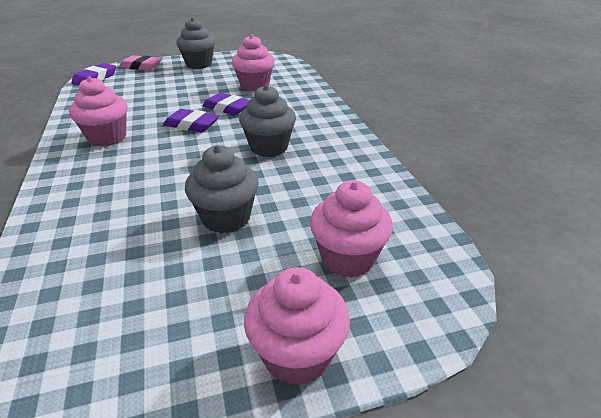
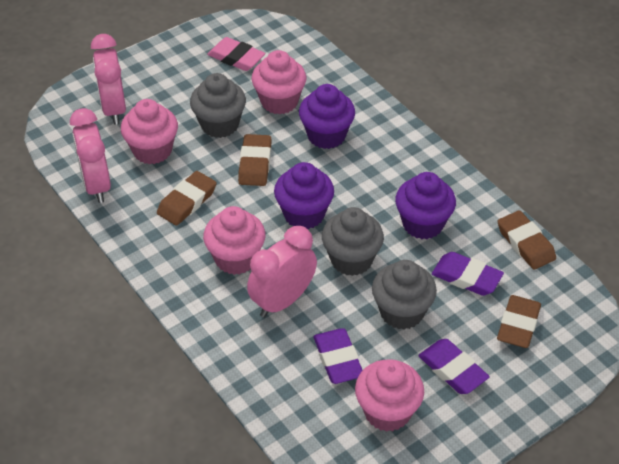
brown eraser: 0 -> 4
pink clock: 0 -> 3
purple cupcake: 0 -> 3

